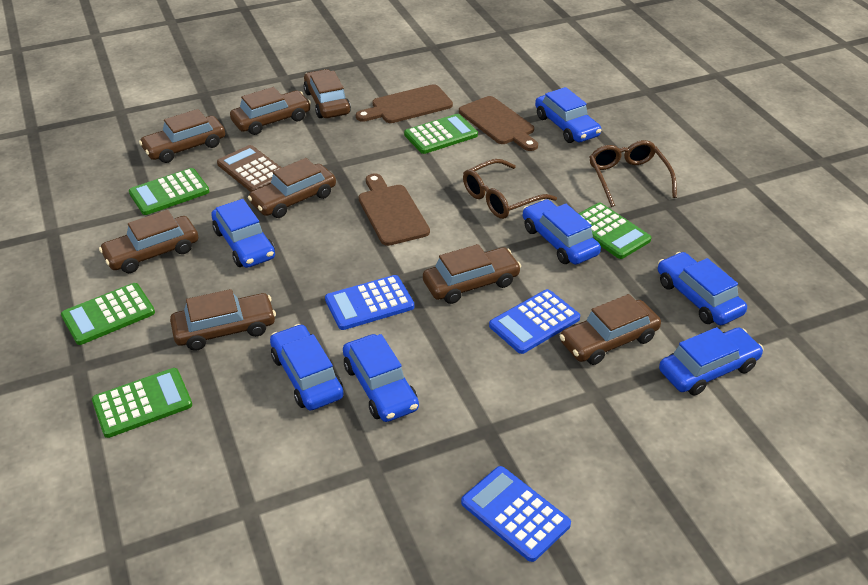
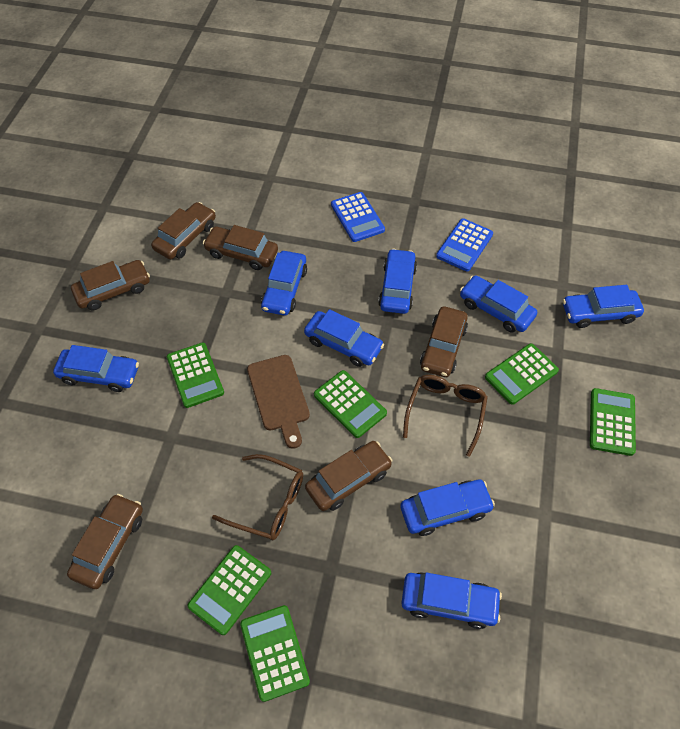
blue calculator: 3 -> 2
blue car: 7 -> 8
brown calculator: 1 -> 0
brown car: 8 -> 6
brown cutting board: 3 -> 1
green calculator: 5 -> 6

